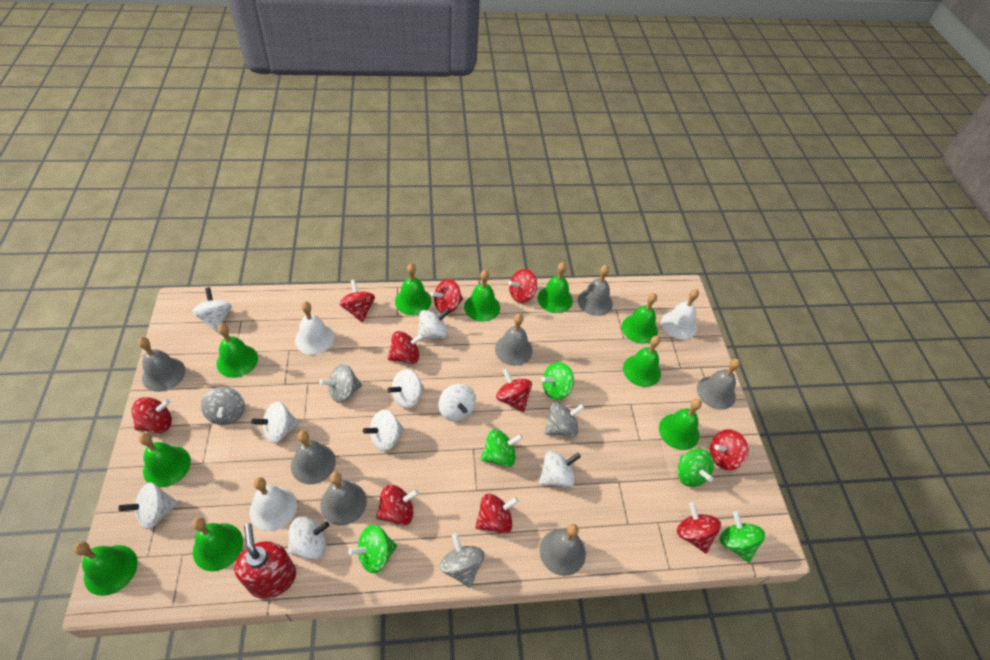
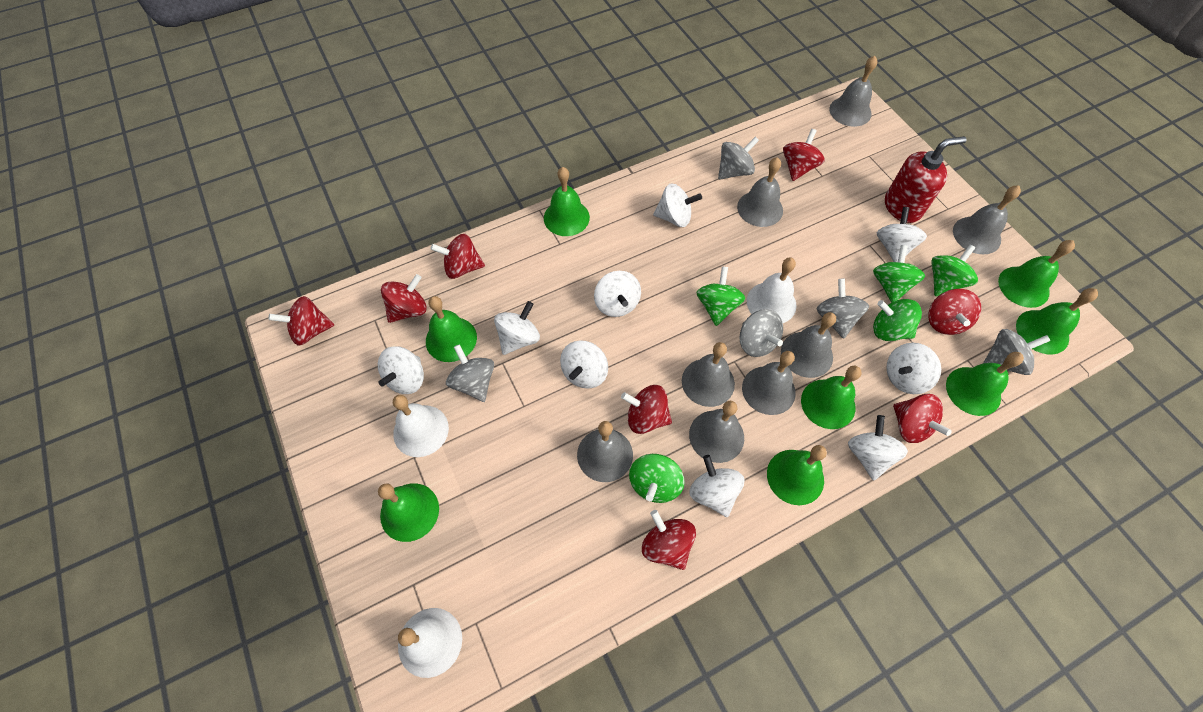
green bell: 10 -> 8
grey bell: 7 -> 8
grey spinning top: 4 -> 5
red spinning top: 10 -> 8

